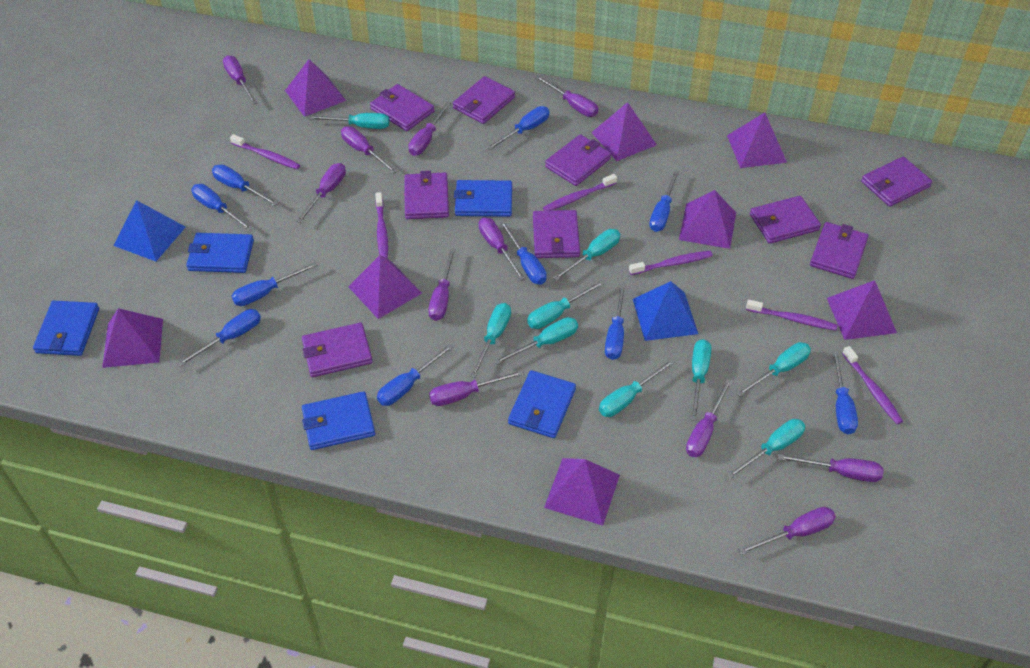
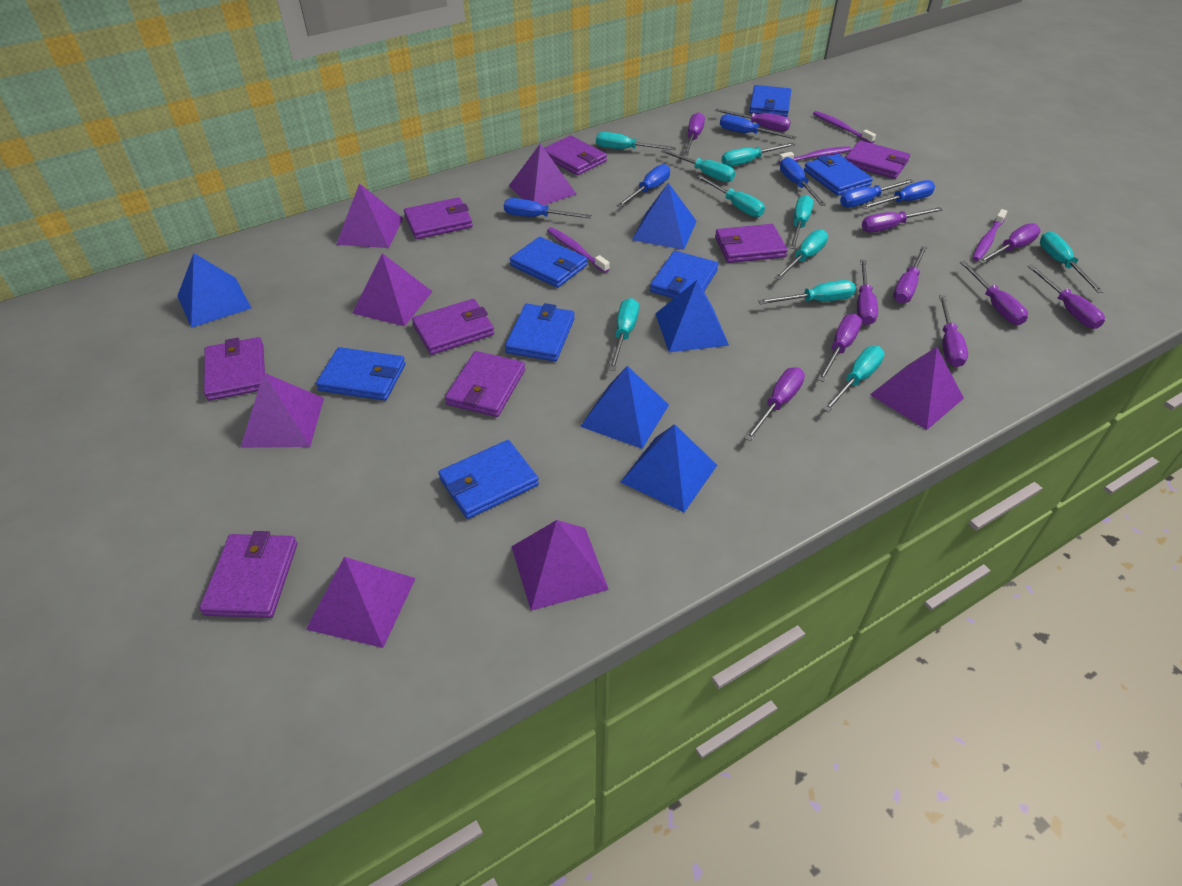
blue pyramid: 2 -> 5
blue screwdriver: 10 -> 6
blue wallet: 5 -> 7
purple pyramid: 8 -> 7
purple toothbrush: 6 -> 4
purple wallet: 9 -> 8
turquoise screwdriver: 9 -> 10

